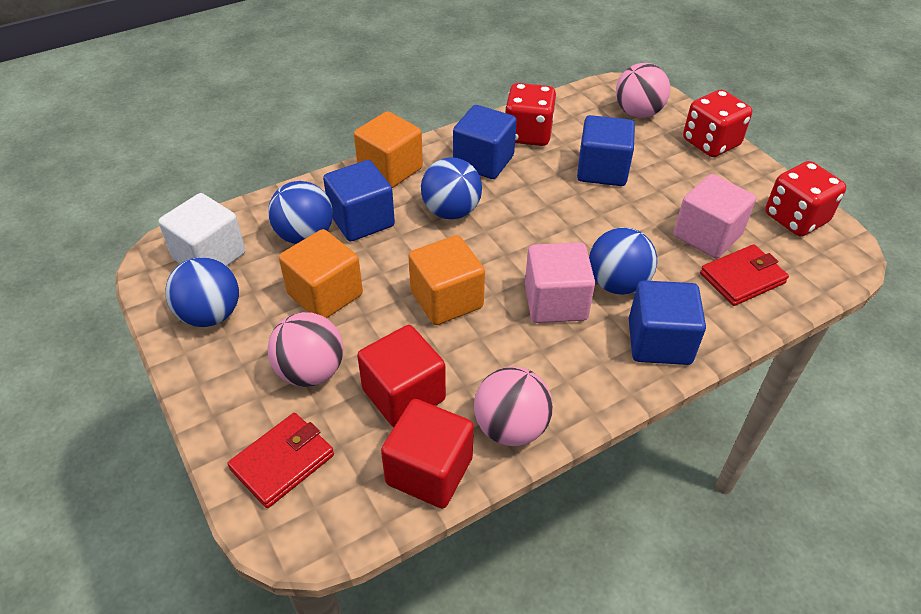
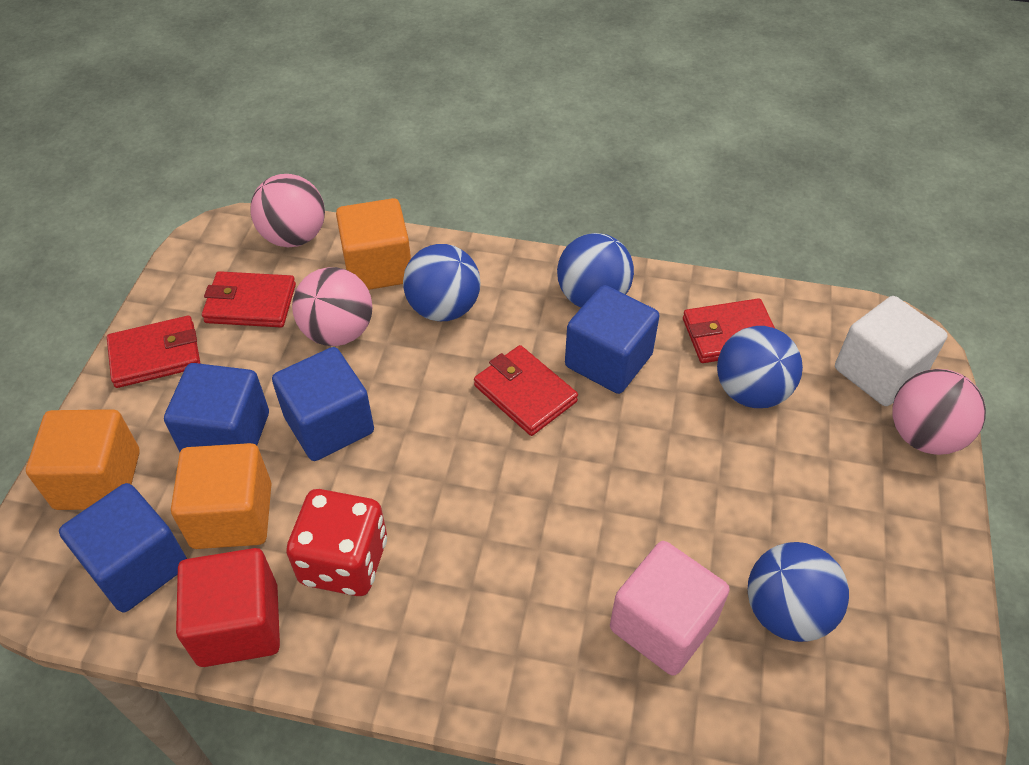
pink cube: 2 -> 1
red cube: 2 -> 1
red dice: 3 -> 1
red wallet: 2 -> 4

